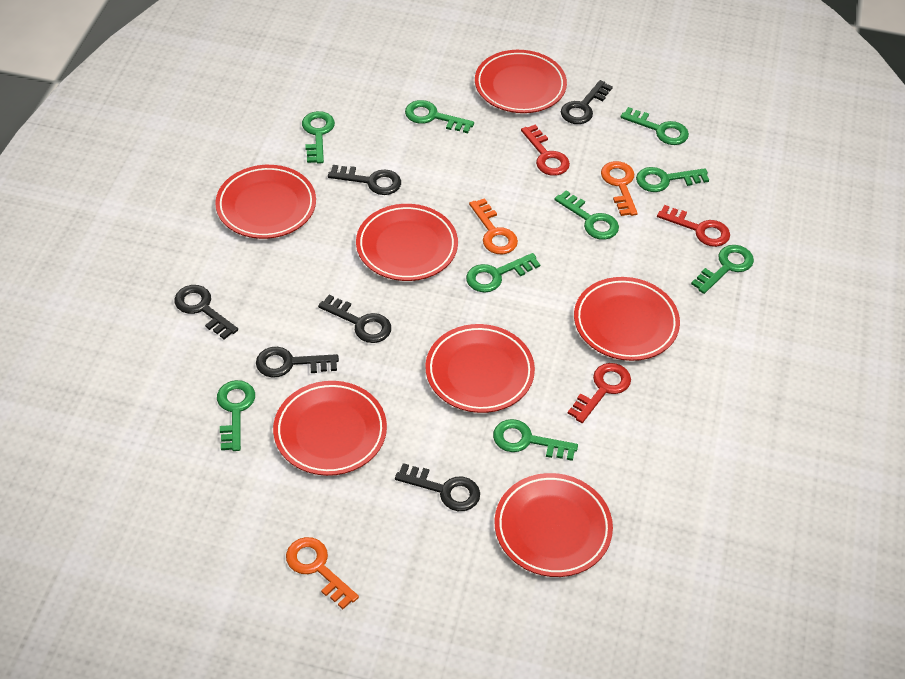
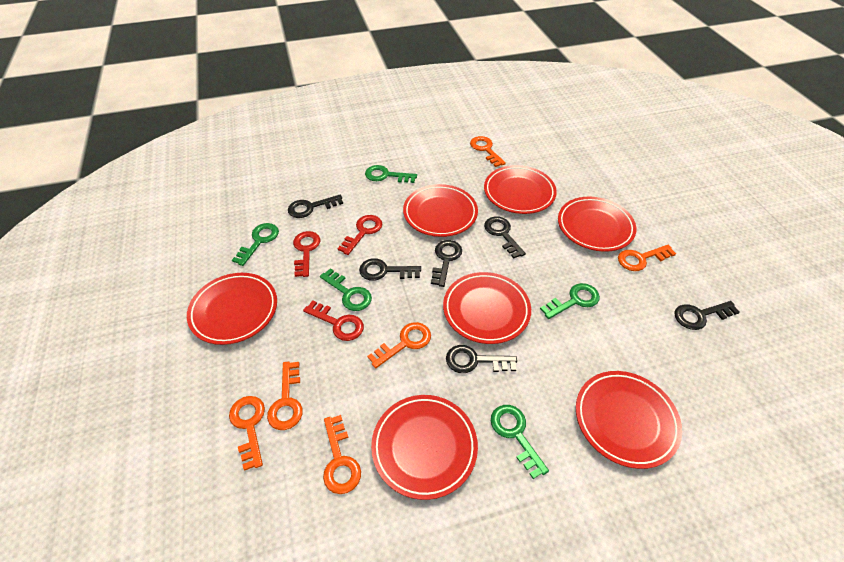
green key: 9 -> 5
orange key: 3 -> 6

